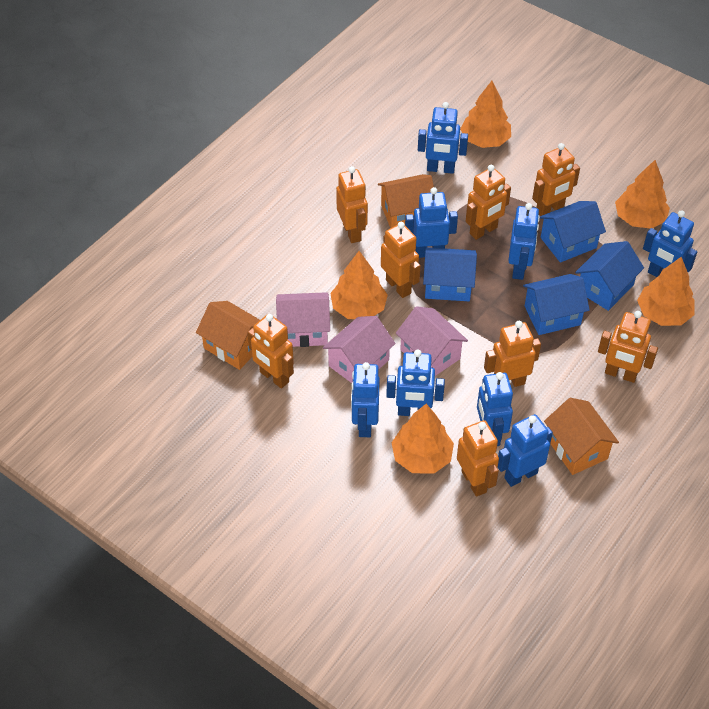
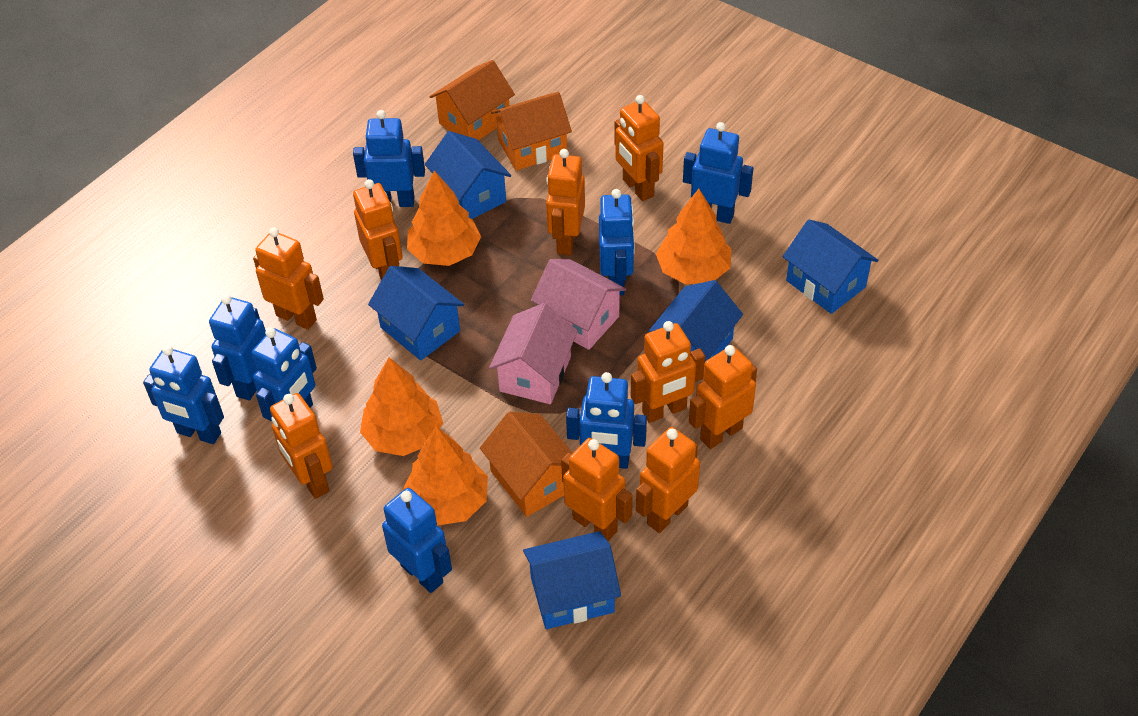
blue house: 4 -> 5
orange robot: 8 -> 9
orange tree: 5 -> 4
pink house: 3 -> 2

